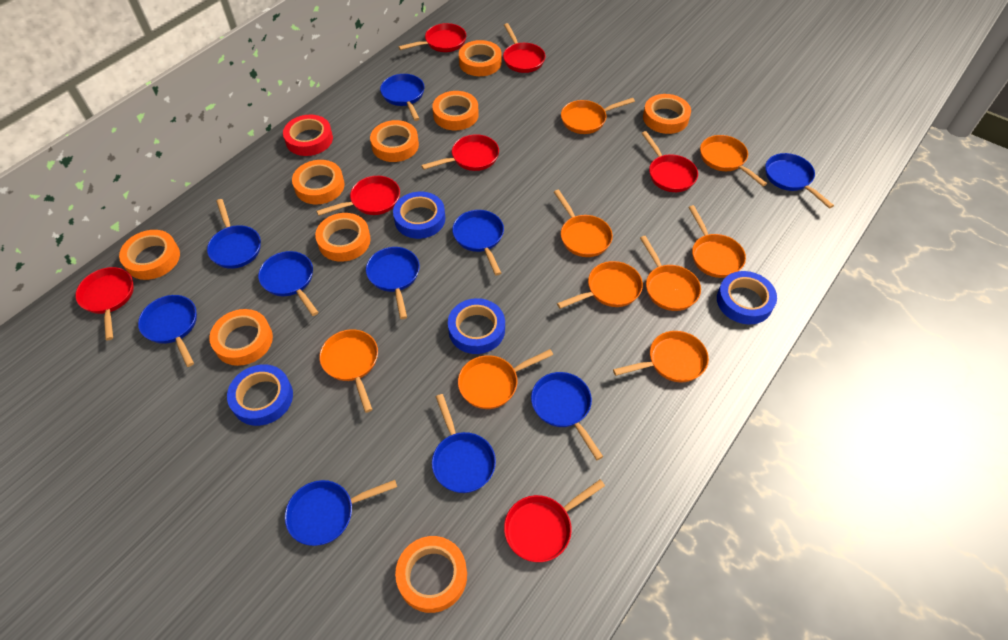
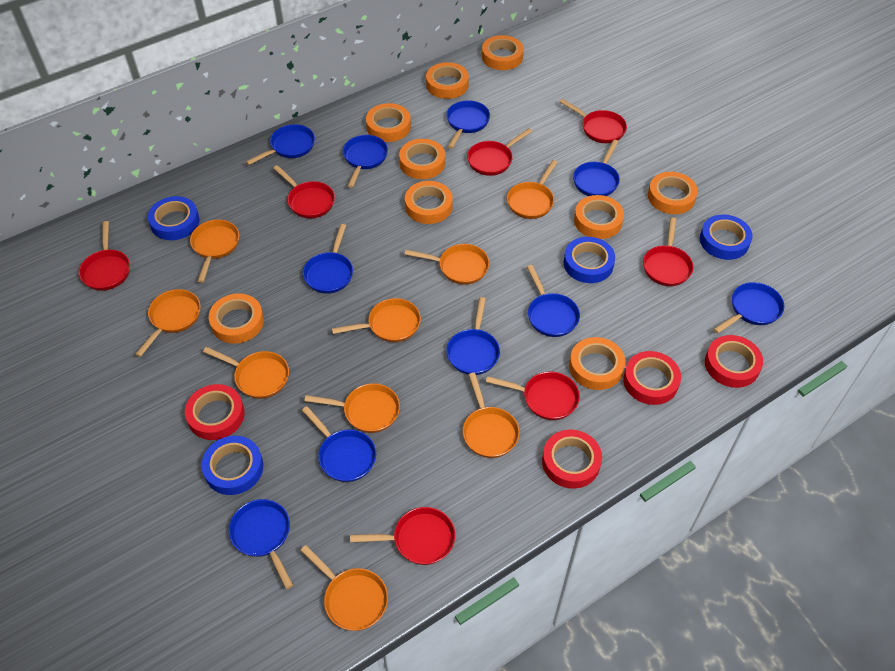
red tape: 1 -> 4

